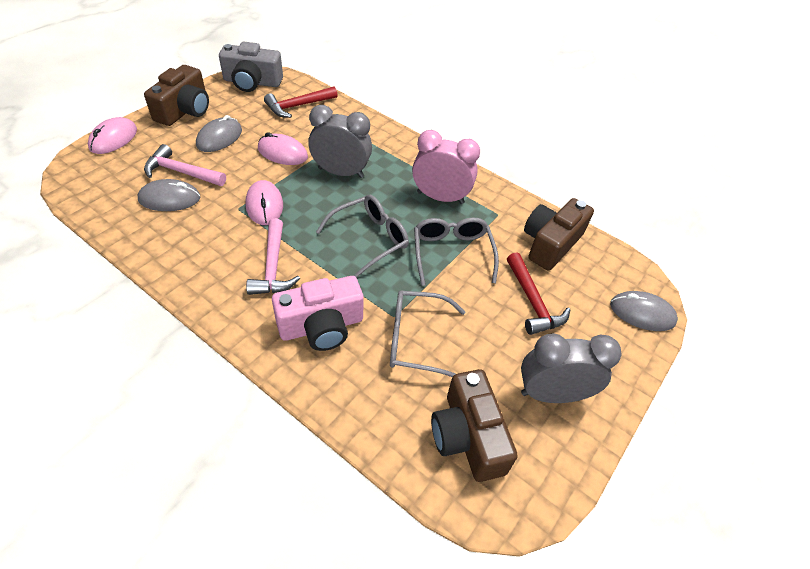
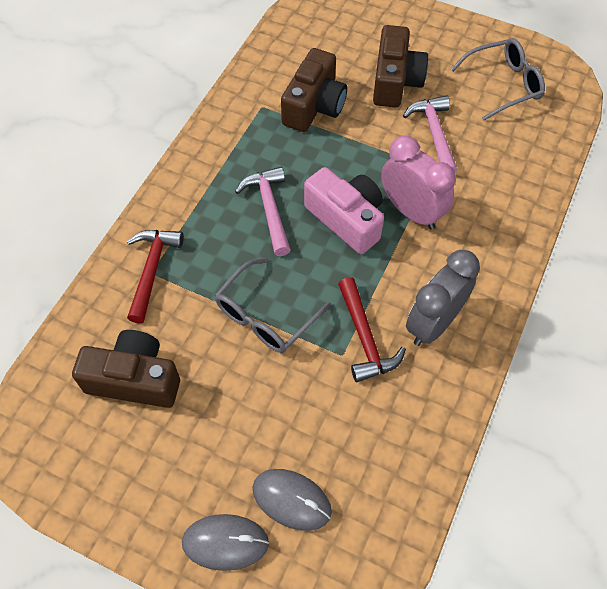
grey camera: 1 -> 0
grey clock: 2 -> 1
grey glasses: 3 -> 2
grey mouse: 3 -> 2
pink mouse: 3 -> 0

